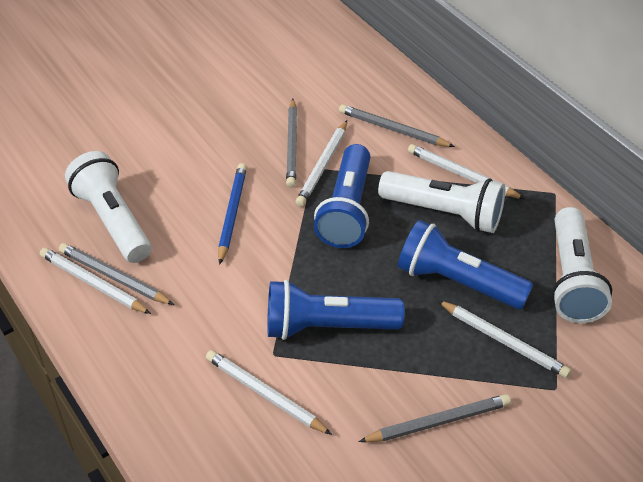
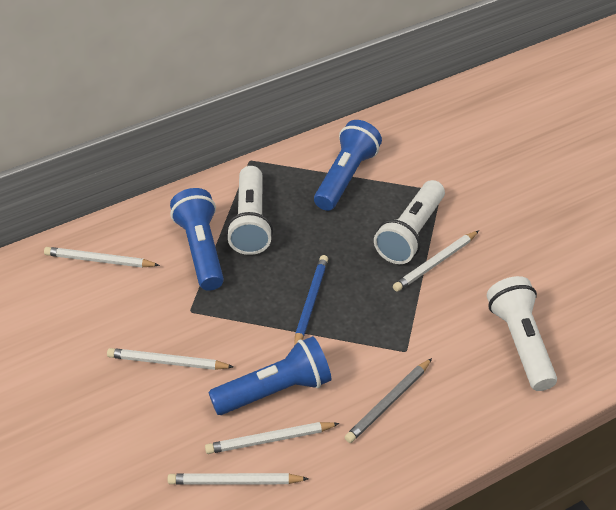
grey pencil: 4 -> 1

